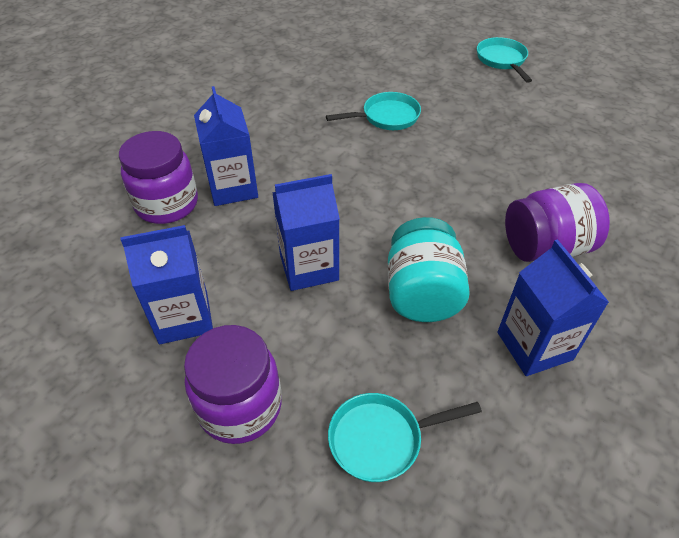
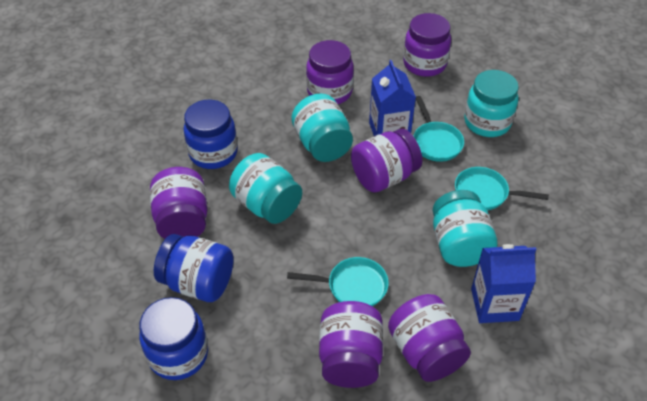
blue carton: 4 -> 2
blue jar: 0 -> 3
purple jar: 3 -> 6
turquoise jar: 1 -> 4

